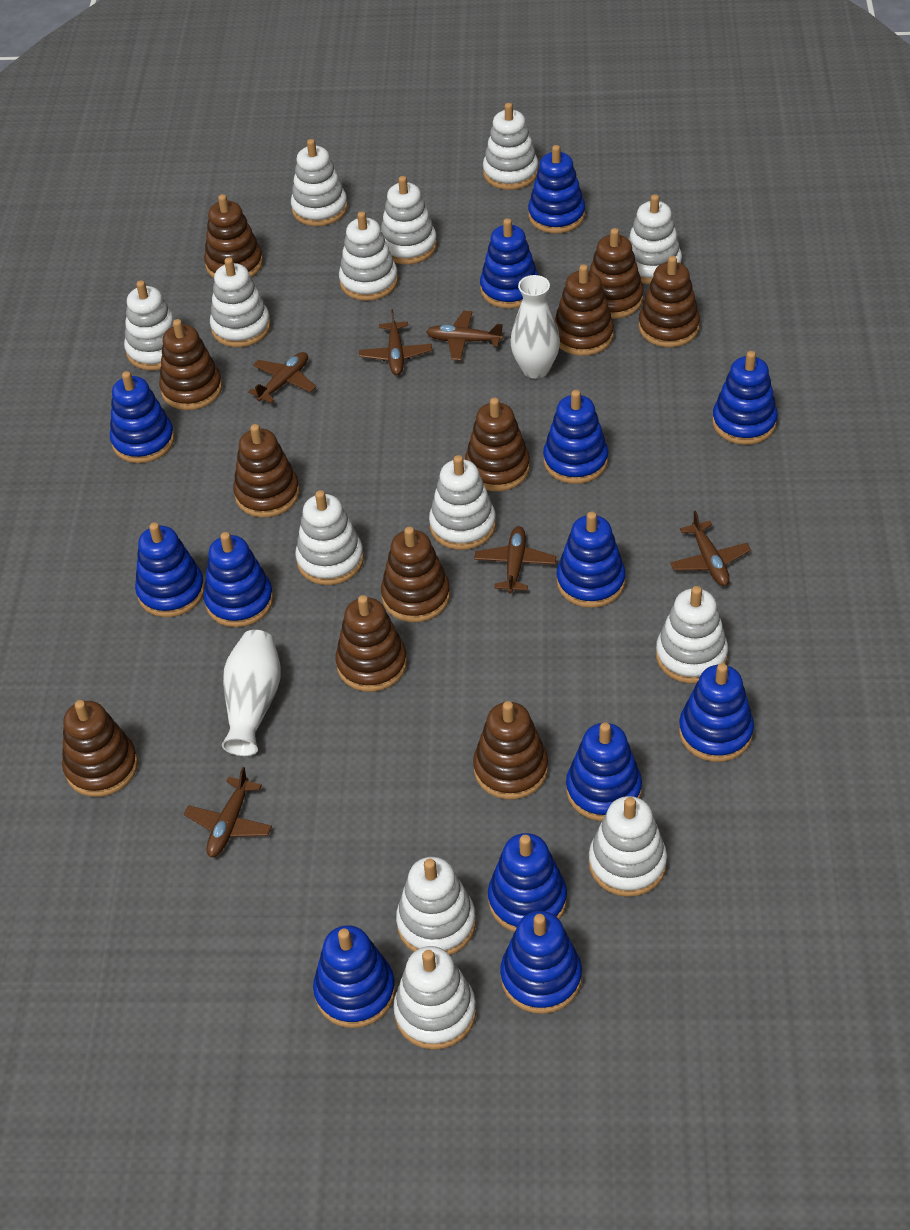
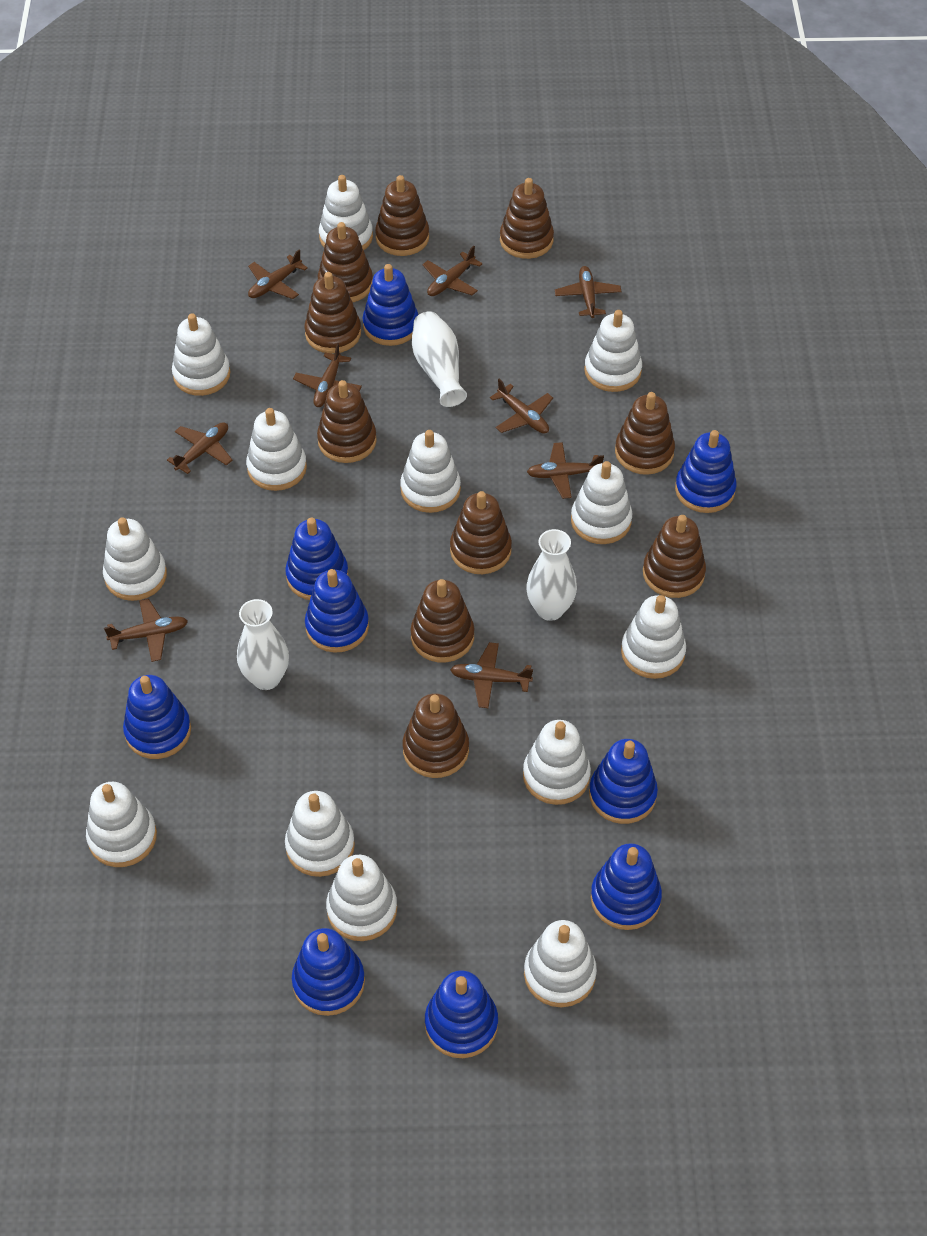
blue stacking toy: 13 -> 9
brown plane: 6 -> 9
brown stacking toy: 11 -> 10
white vase: 2 -> 3

